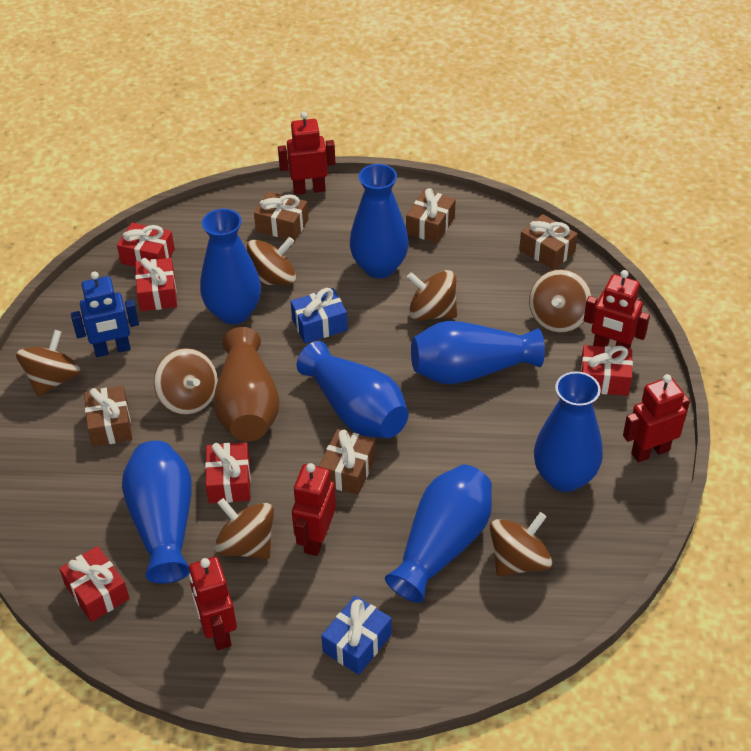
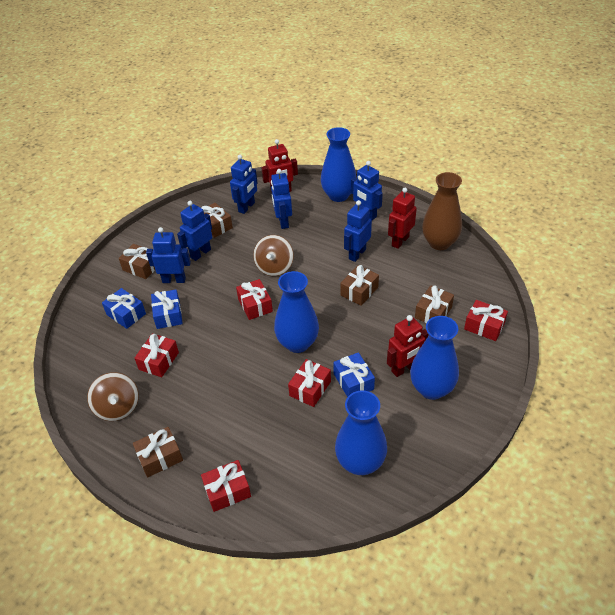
blue gift: 2 -> 3
blue robot: 1 -> 6
blue vase: 7 -> 4
brown spinning top: 7 -> 2
red robot: 5 -> 3

